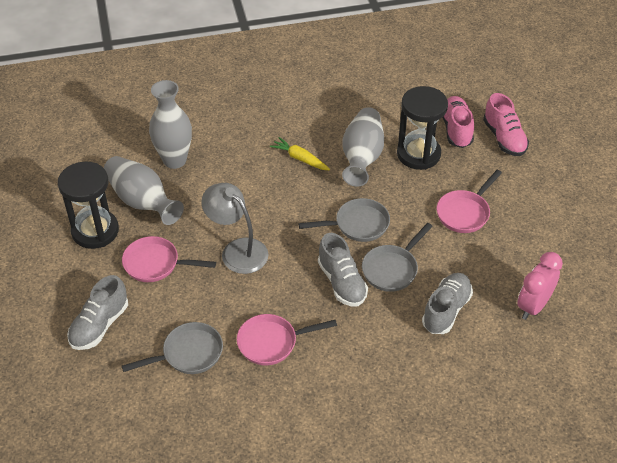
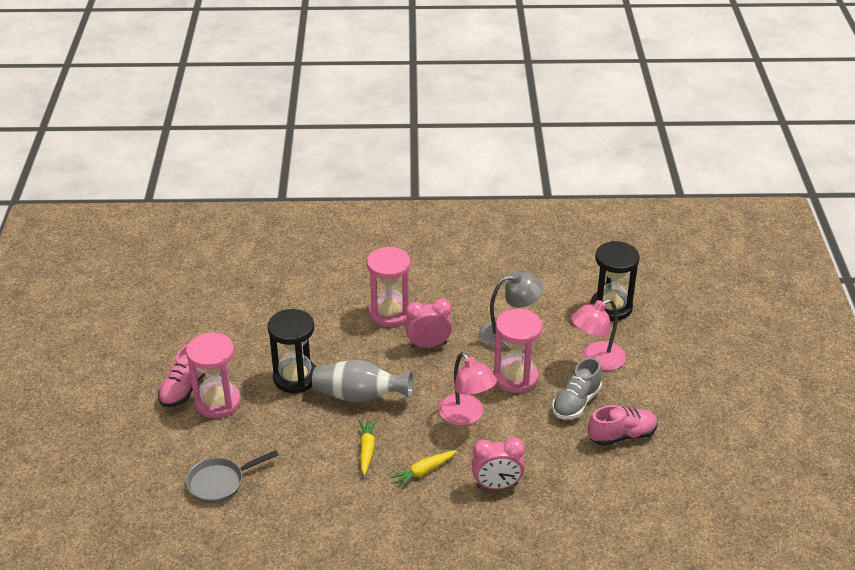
grey pan: 3 -> 1
grey shoe: 3 -> 1
grey vase: 3 -> 1
pink clock: 1 -> 2
pink hourglass: 0 -> 3
pink lamp: 0 -> 2
pink pan: 3 -> 0
yellow carrot: 1 -> 2

